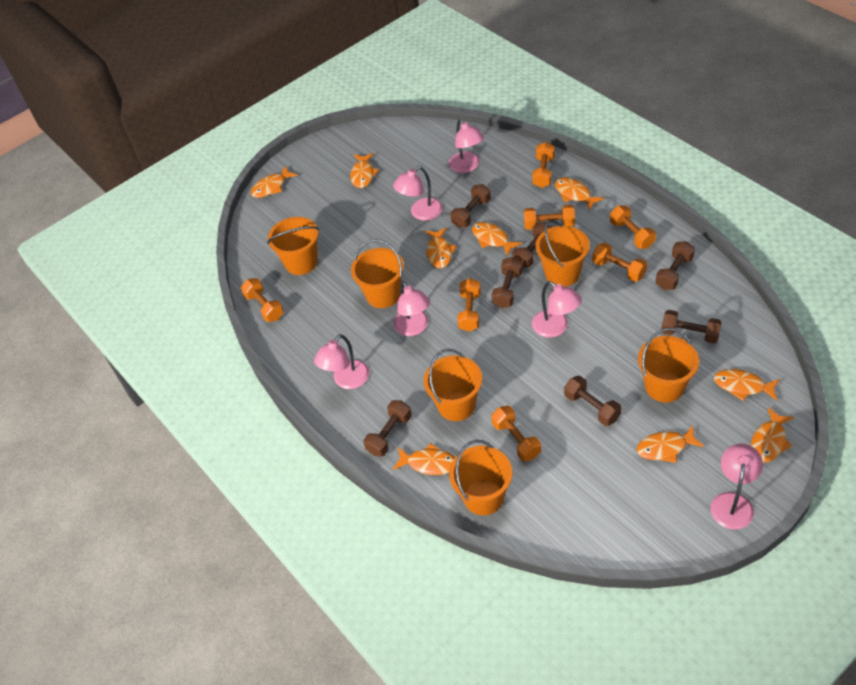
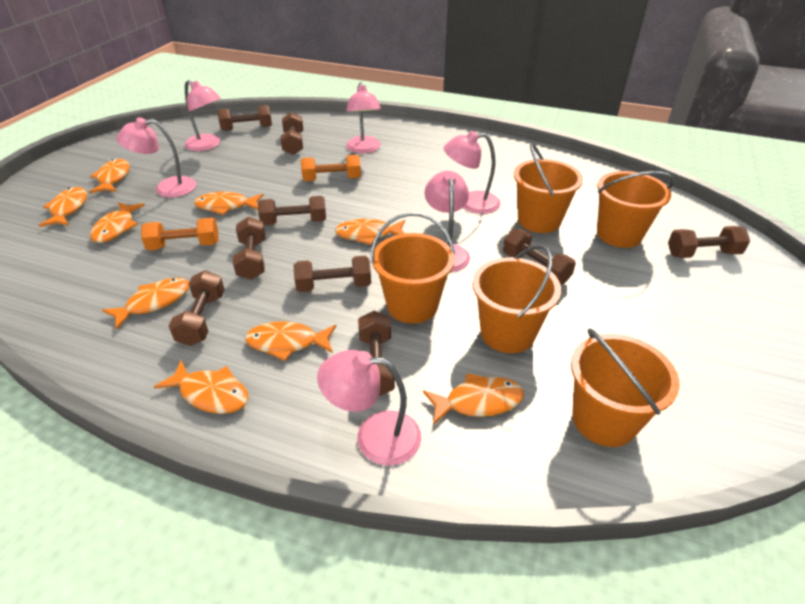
brown dumbbell: 7 -> 9
orange bucket: 6 -> 5
orange dumbbell: 7 -> 2

